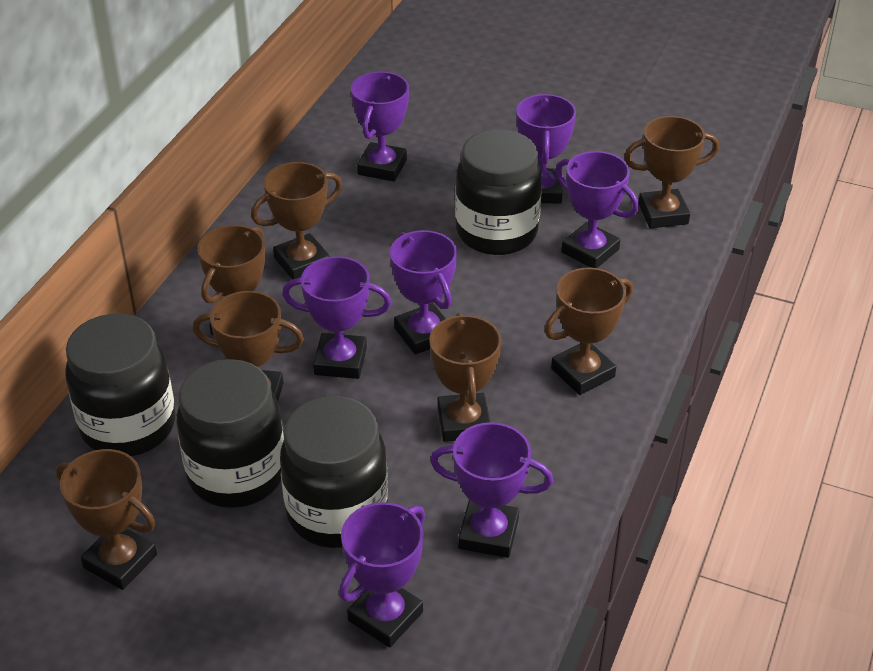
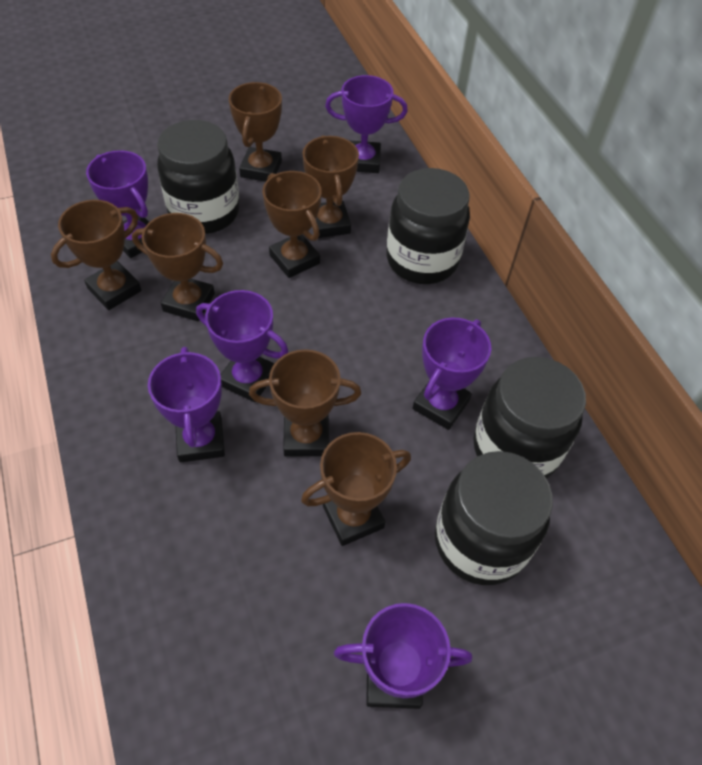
purple trophy: 7 -> 6

